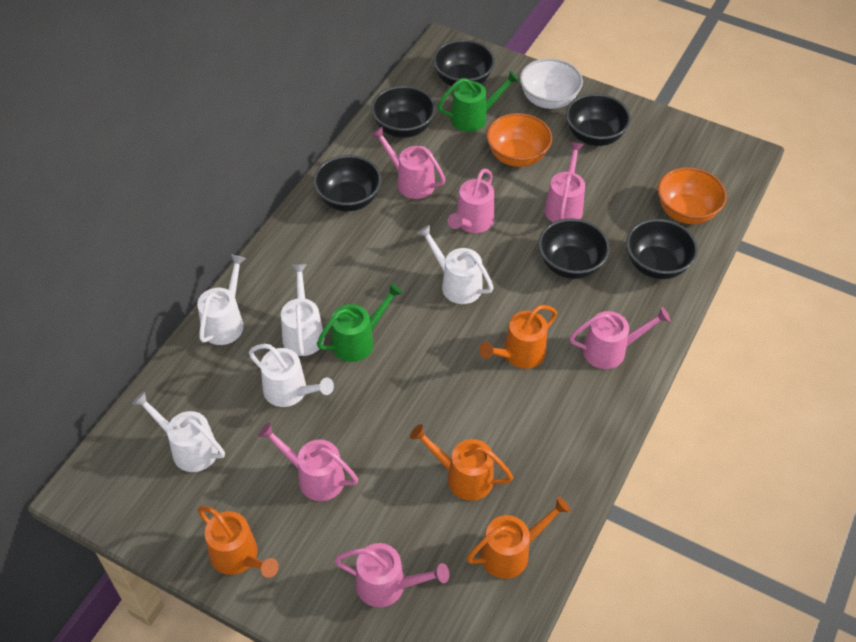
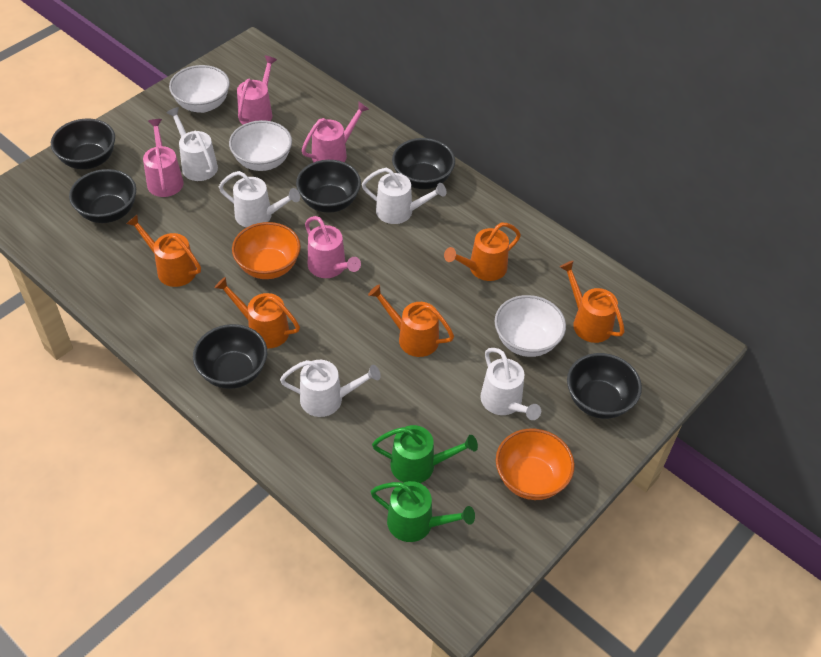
orange watering can: 4 -> 5
pink watering can: 6 -> 4
white bowl: 1 -> 3

